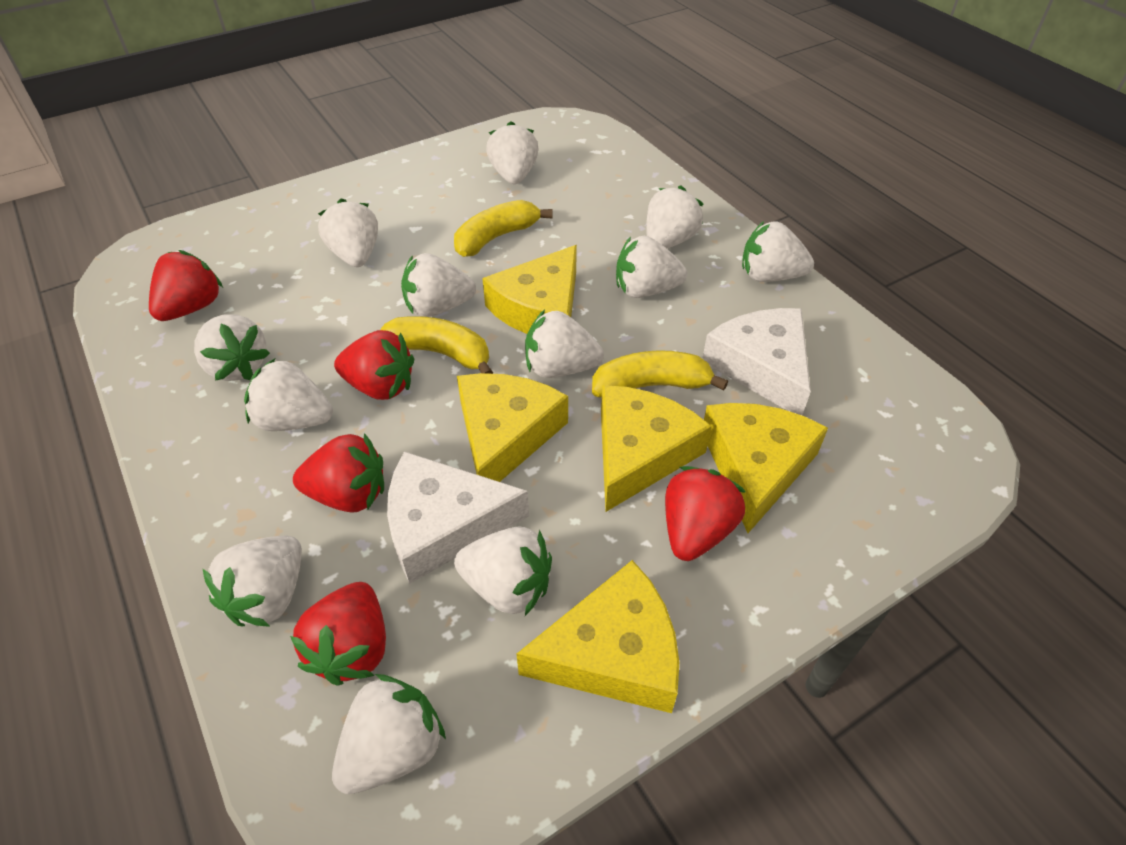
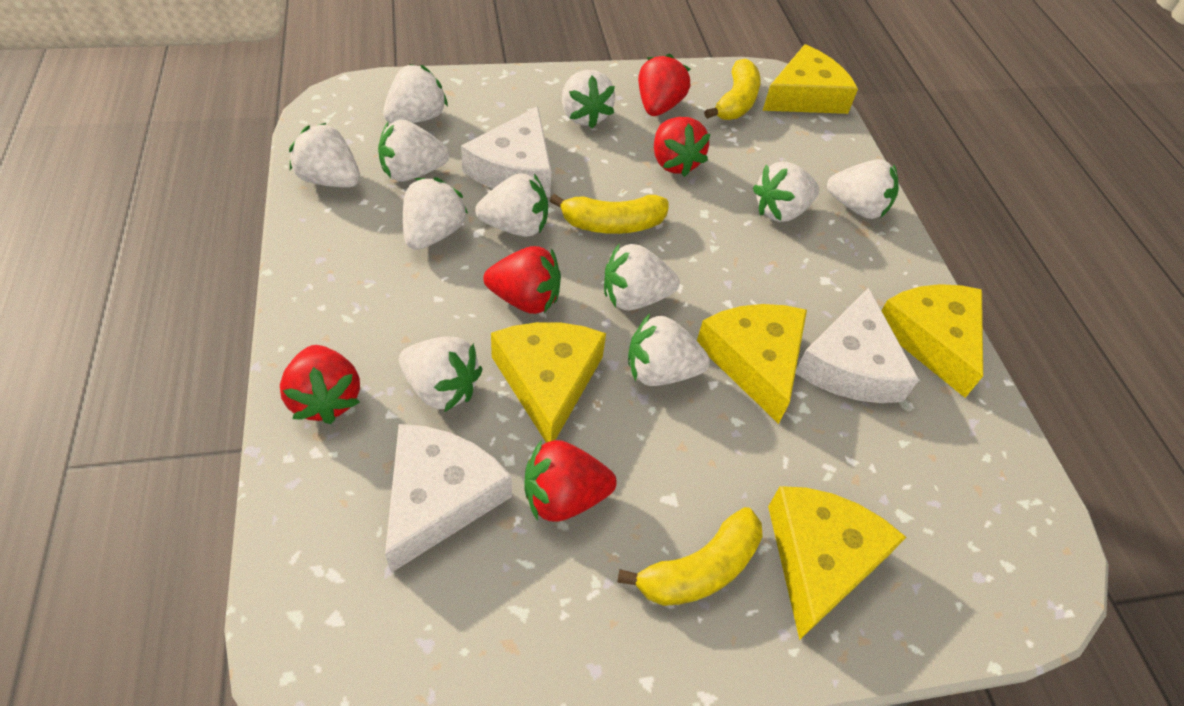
white cheese: 2 -> 3
white strawberry: 12 -> 11

